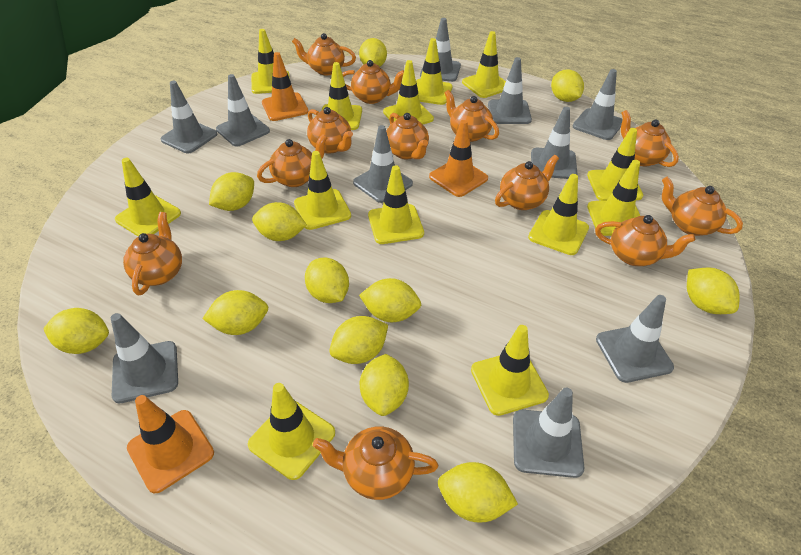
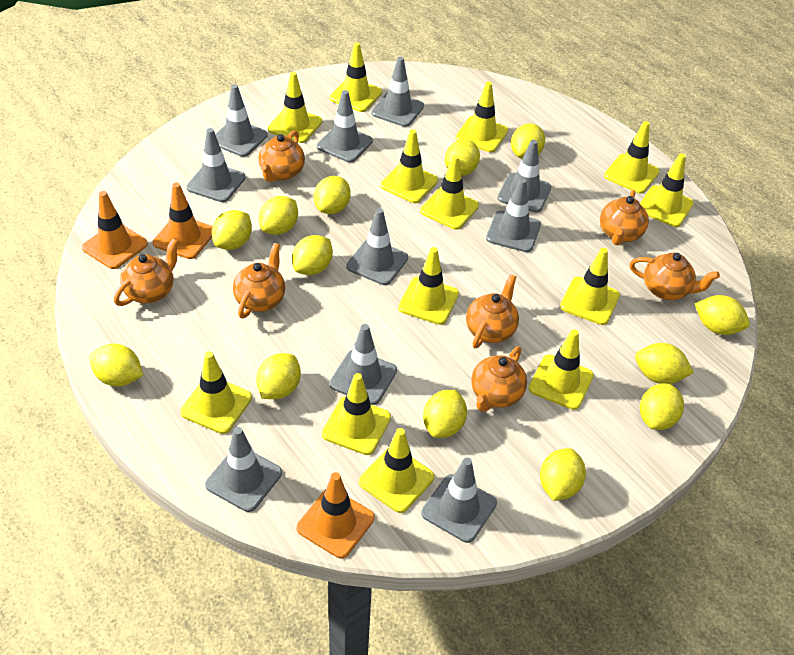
orange teapot: 12 -> 7
yellow lemon: 12 -> 13

